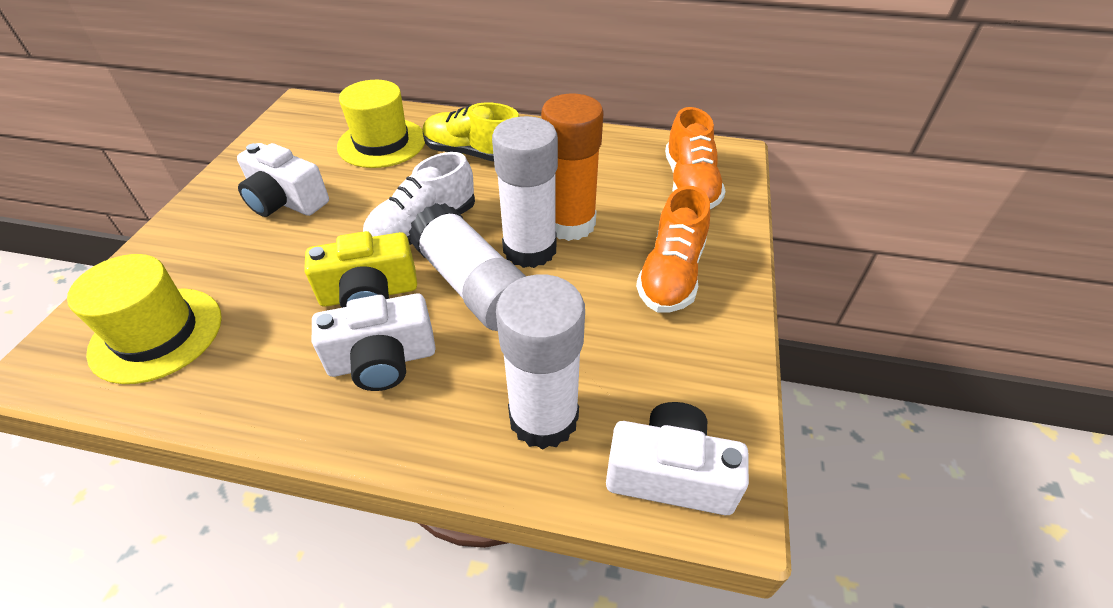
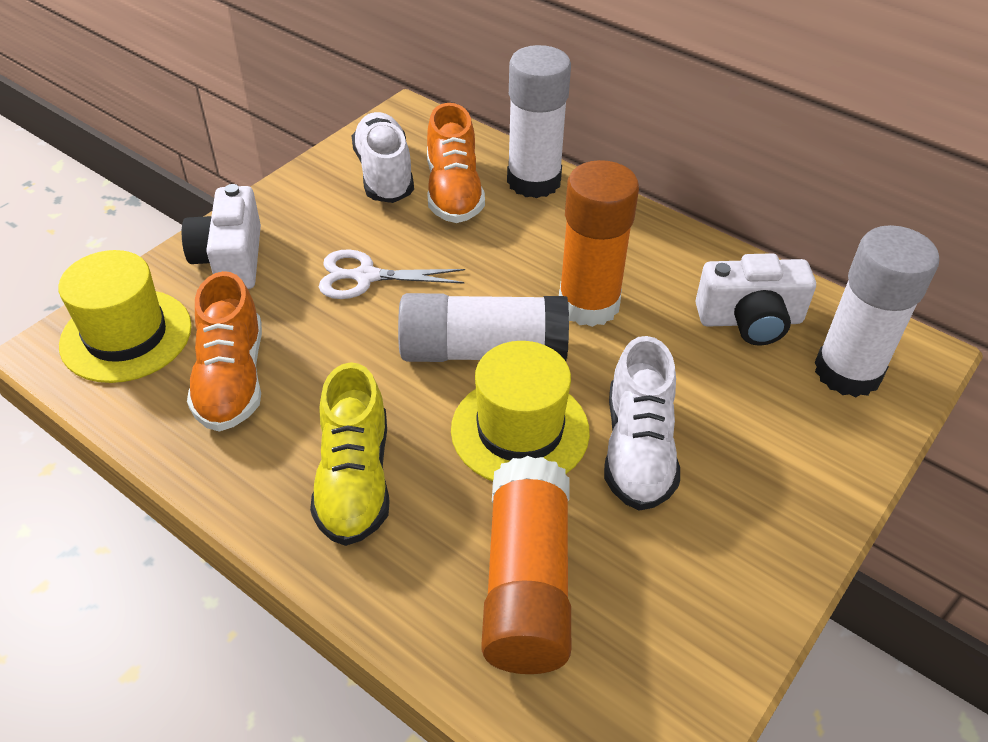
orange glue stick: 1 -> 2
white camera: 3 -> 2
white scissors: 0 -> 1
white shoe: 1 -> 2
yellow camera: 1 -> 0

